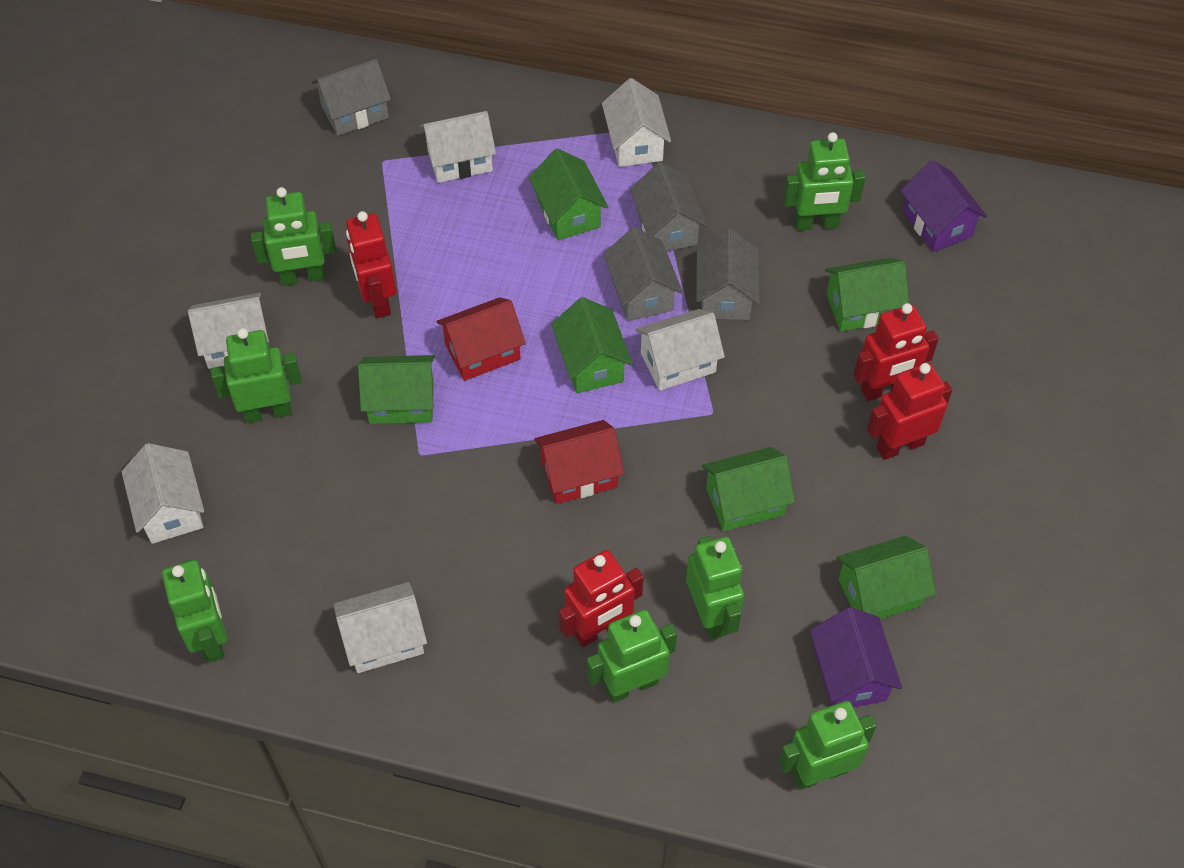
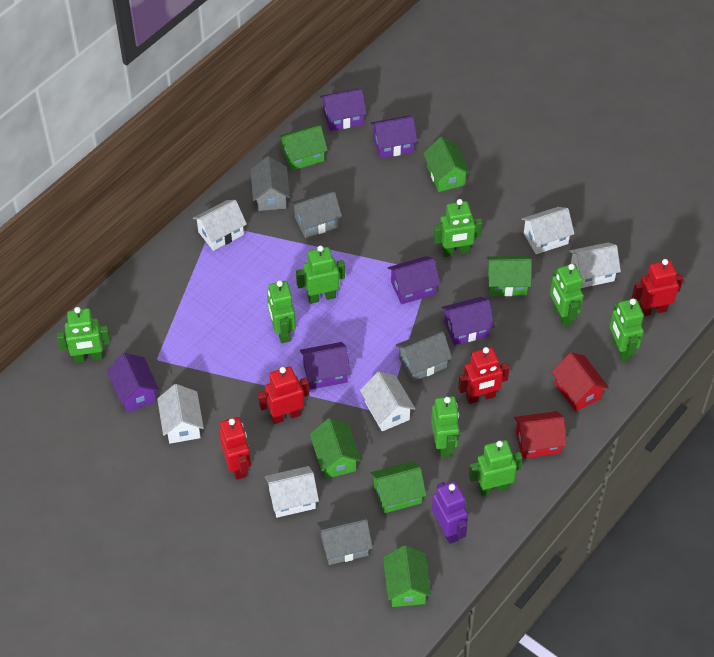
green robot: 7 -> 8
purple house: 2 -> 6
purple robot: 0 -> 1

